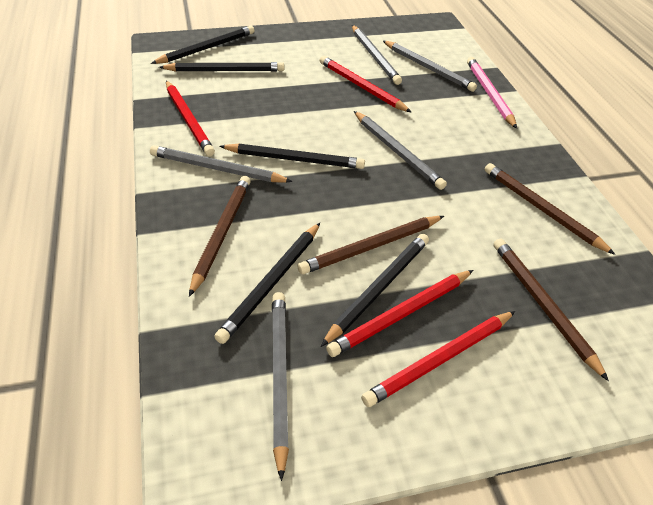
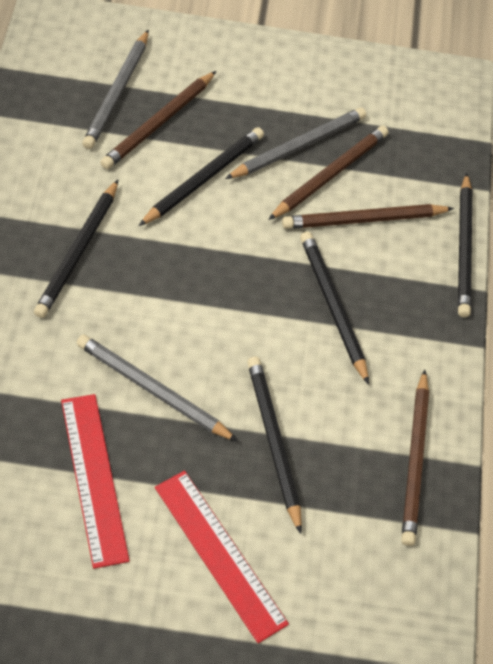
grey pencil: 5 -> 3
pink pencil: 1 -> 0
red pencil: 4 -> 0
red ruler: 0 -> 2

